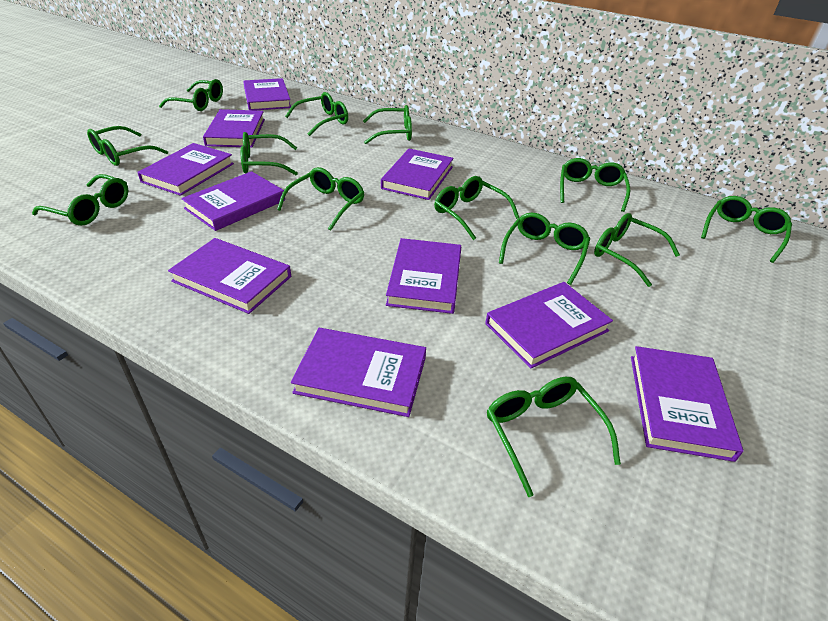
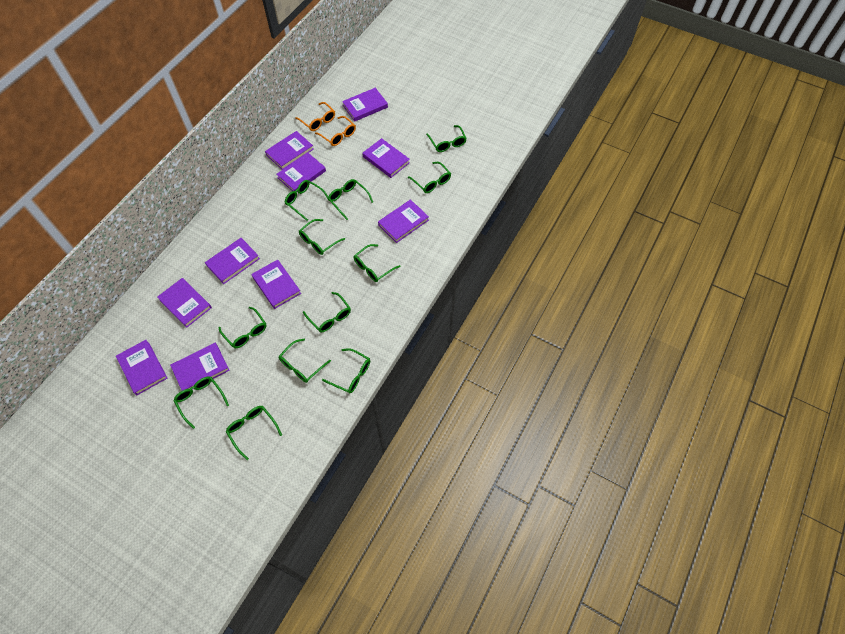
green glasses: 13 -> 12
orange glasses: 0 -> 2

